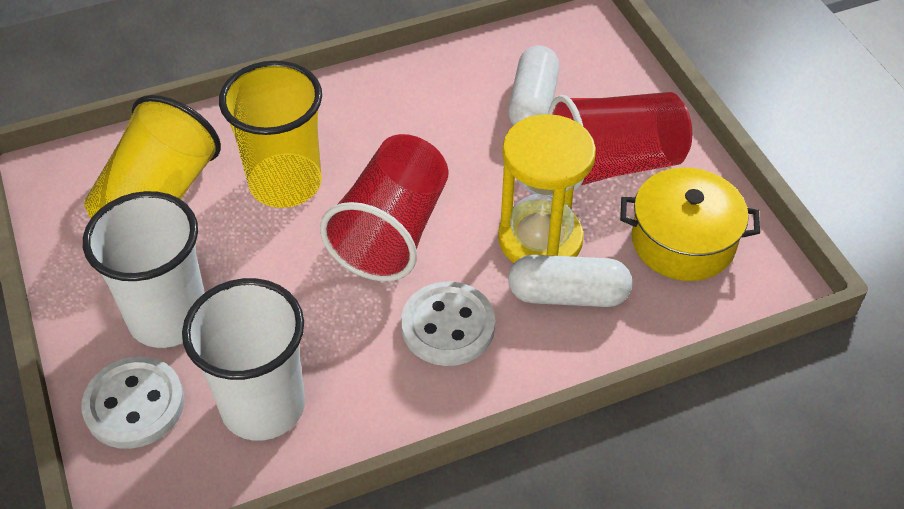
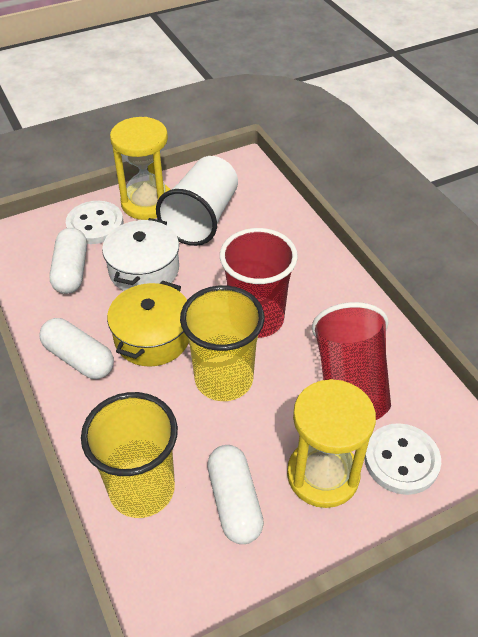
white capsule: 2 -> 3
white cup: 2 -> 1
white pot: 0 -> 1
yellow hourglass: 1 -> 2

